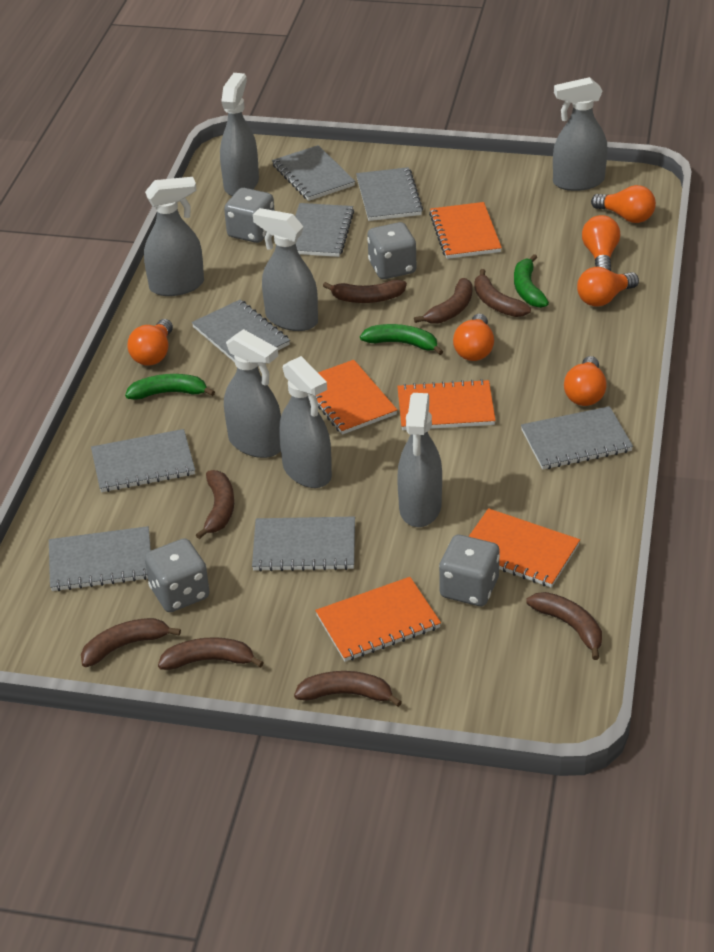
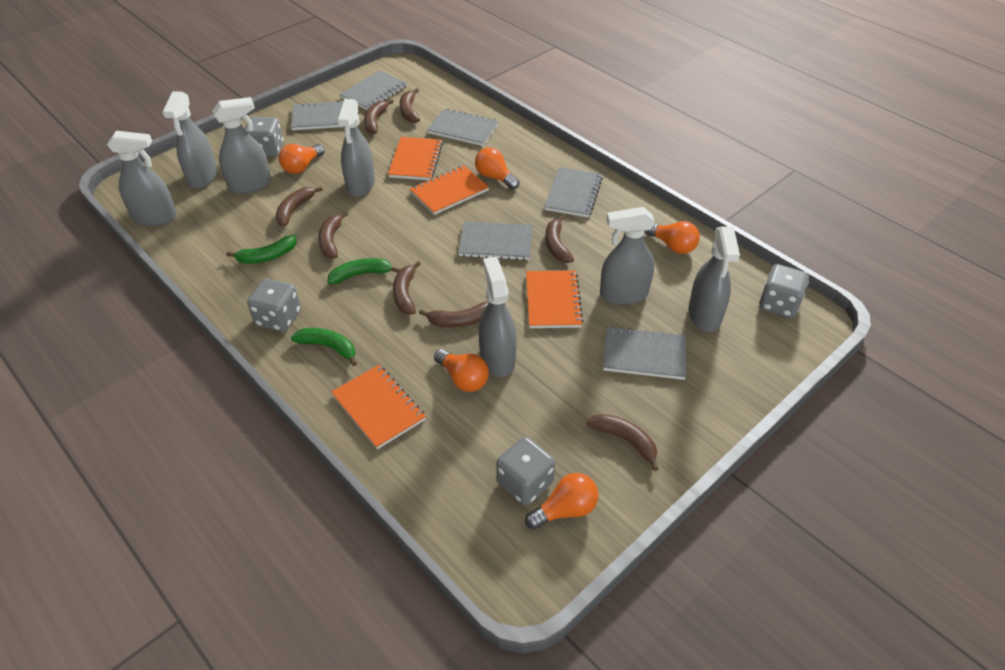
grey notebook: 8 -> 6
orange light bulb: 6 -> 5
orange notebook: 5 -> 4

